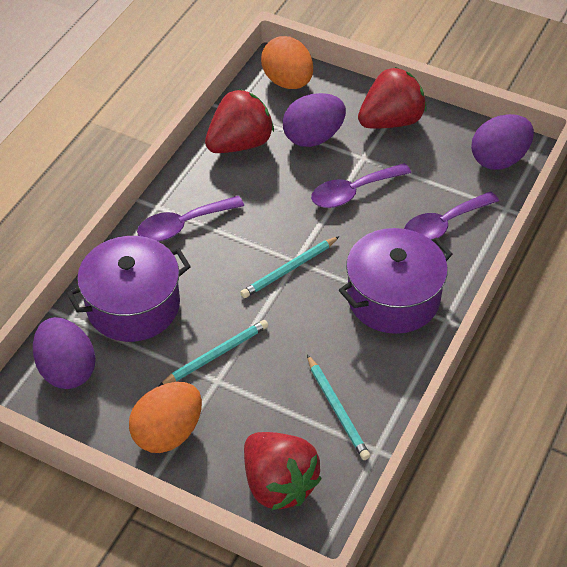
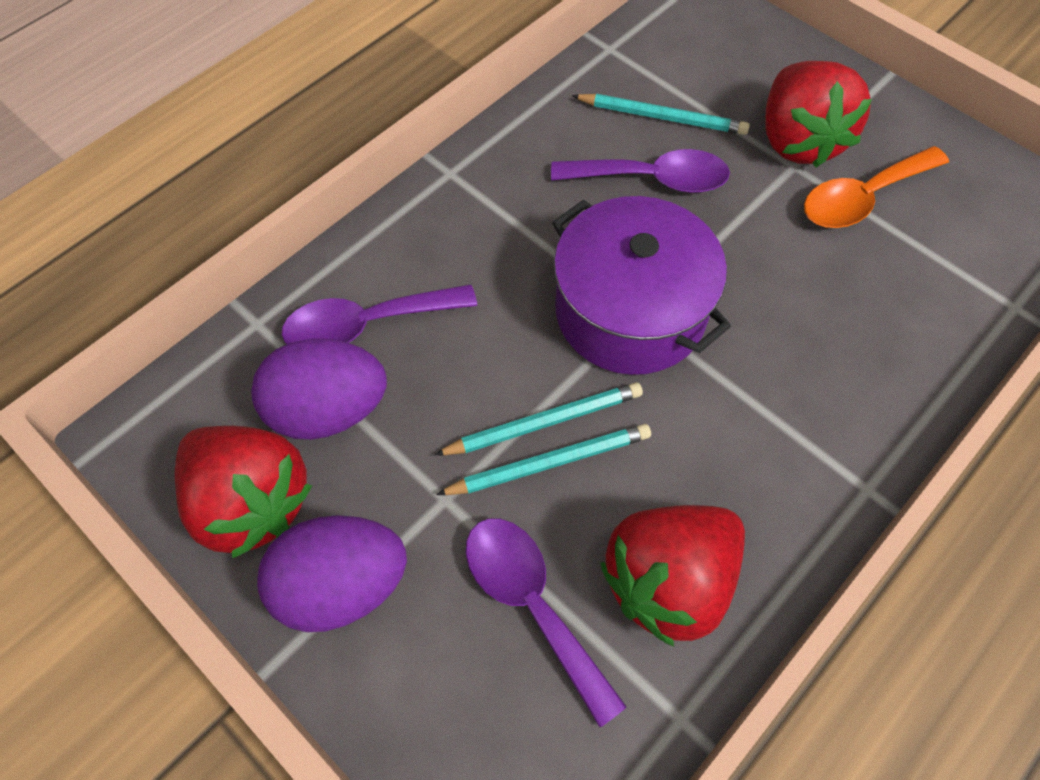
orange egg: 2 -> 0
orange spoon: 0 -> 1
purple egg: 3 -> 2
purple pot: 2 -> 1

